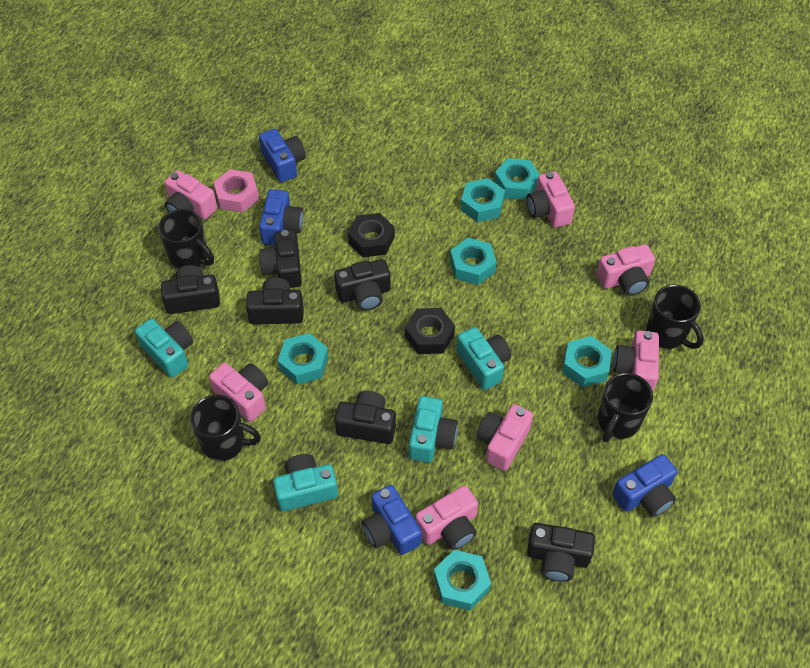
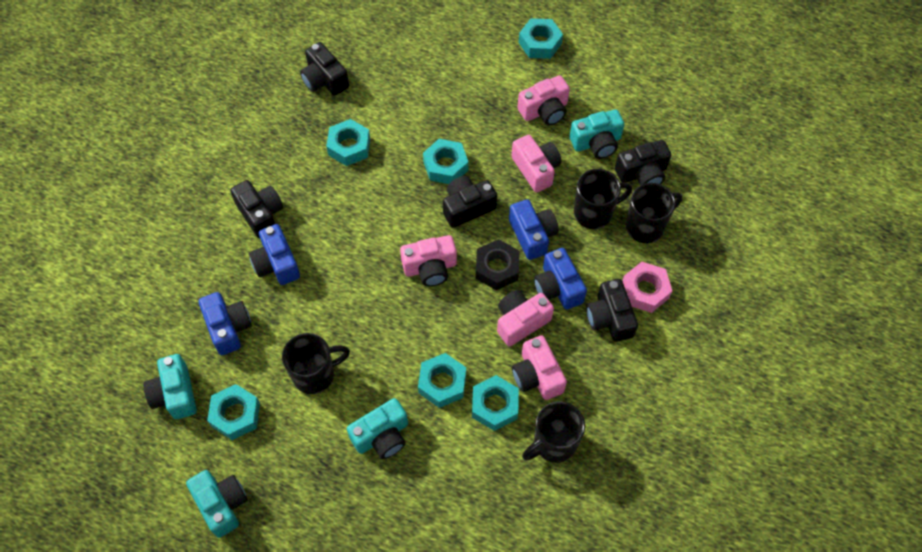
black camera: 6 -> 5
black nut: 2 -> 1
pink camera: 7 -> 5

